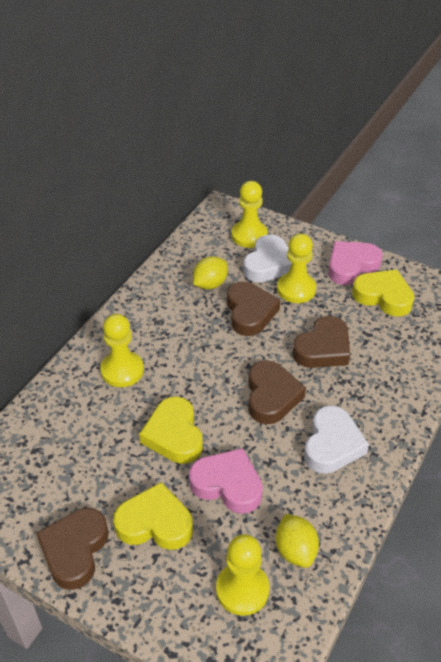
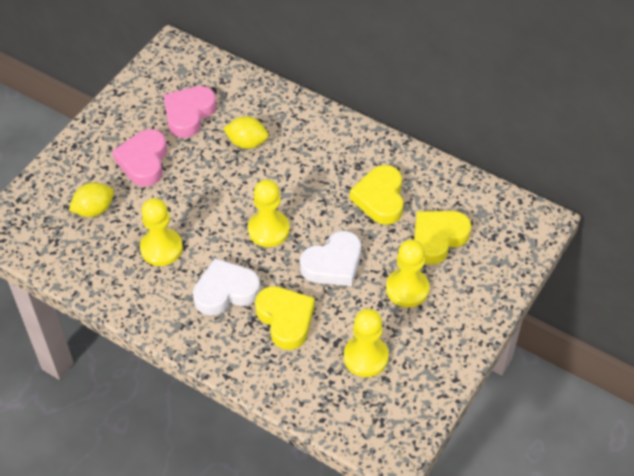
brown heart: 4 -> 0

